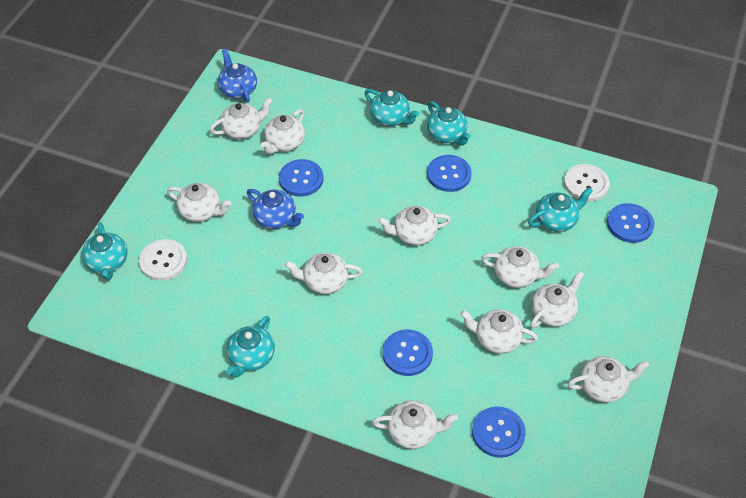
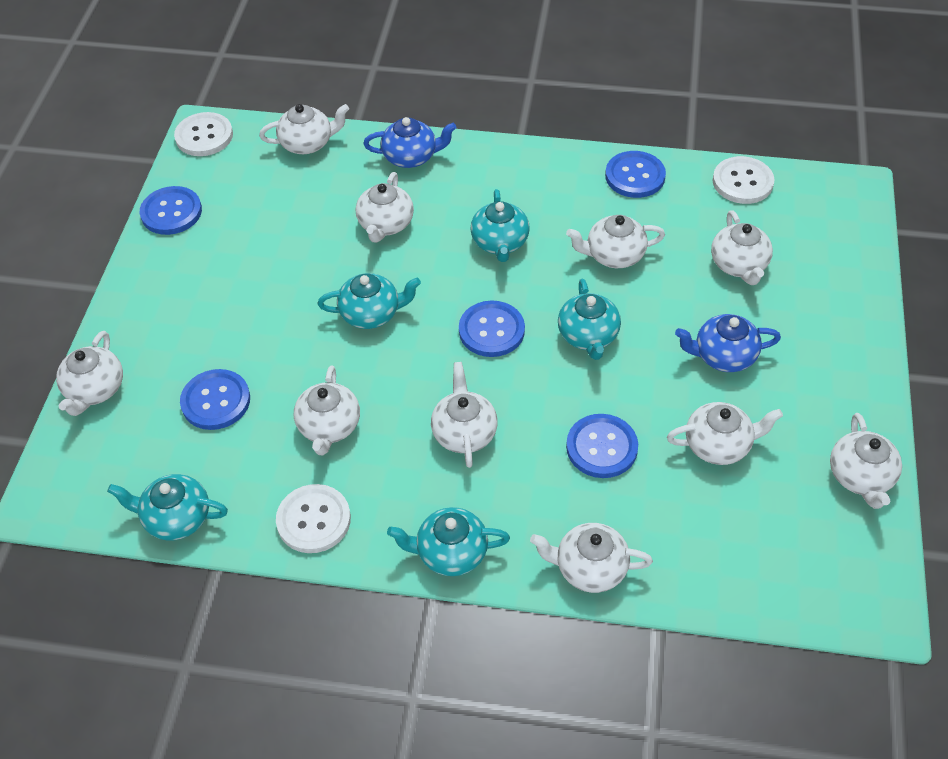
white button: 2 -> 3

